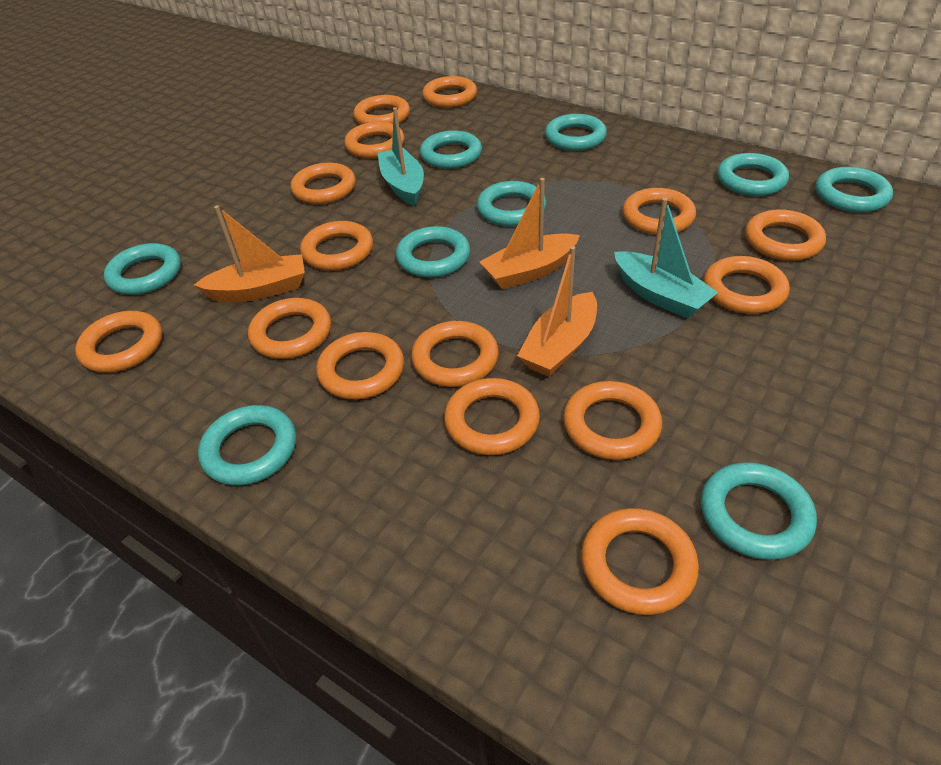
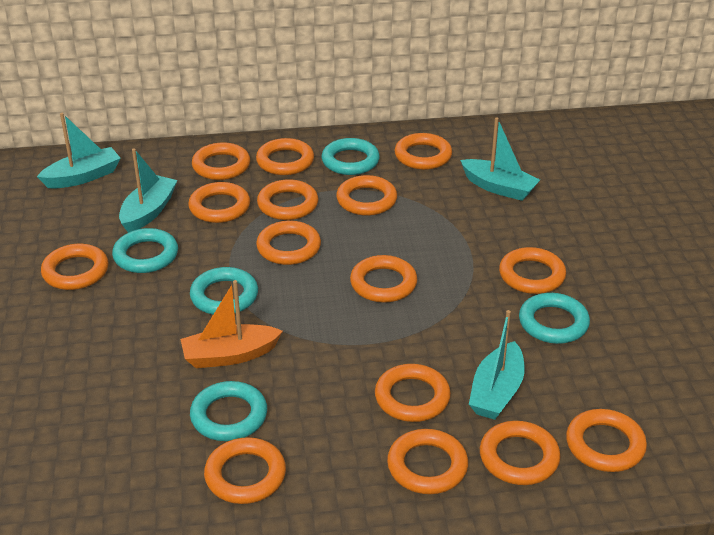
orange boat: 3 -> 1
turquoise boat: 2 -> 4
turquoise ring: 9 -> 5

